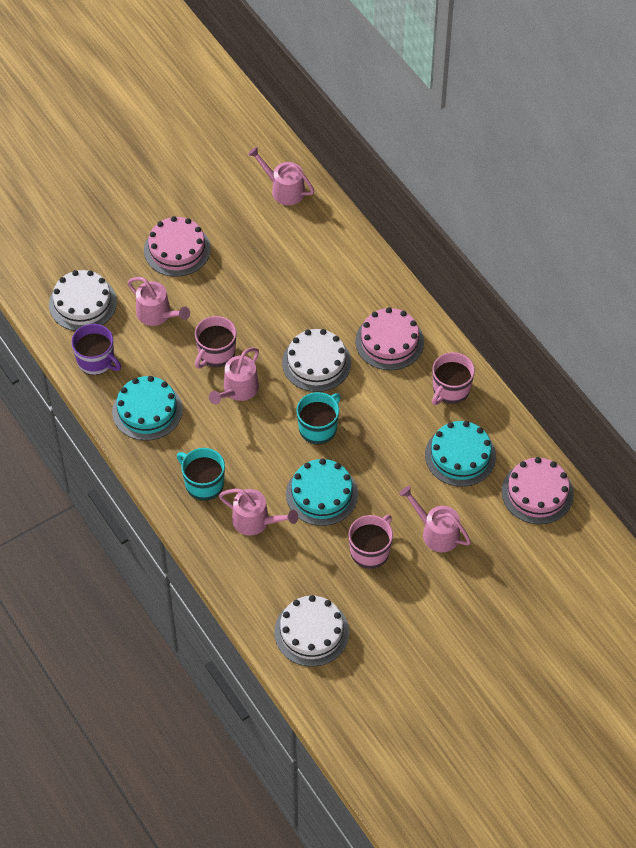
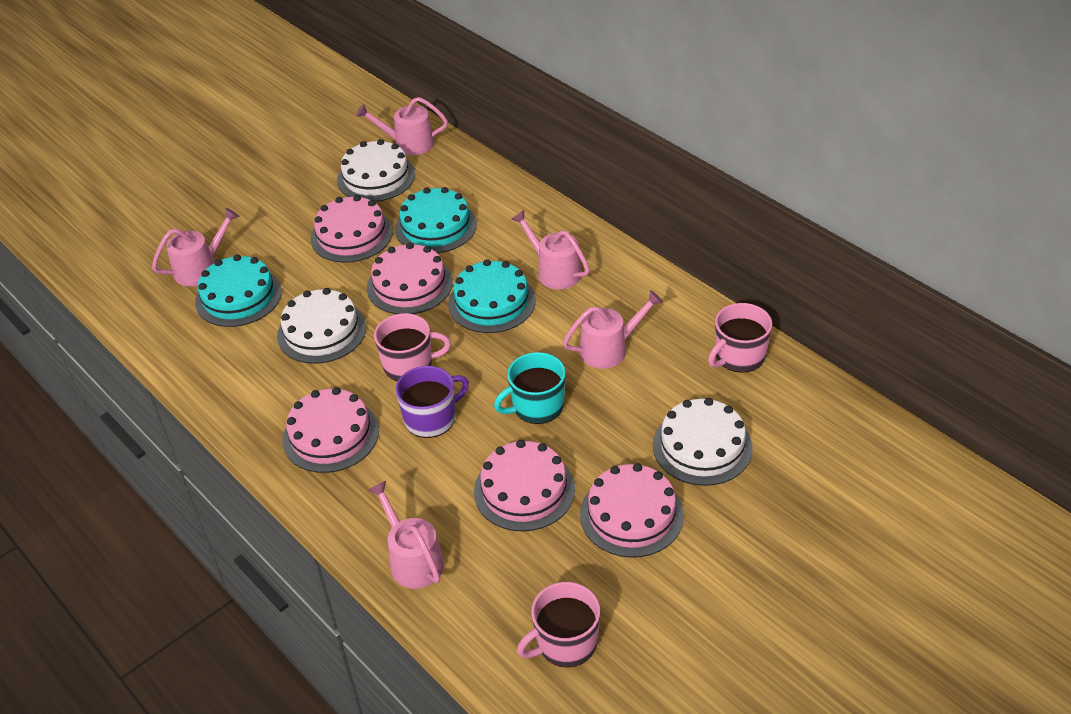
pink cake: 3 -> 5
turquoise mug: 2 -> 1

